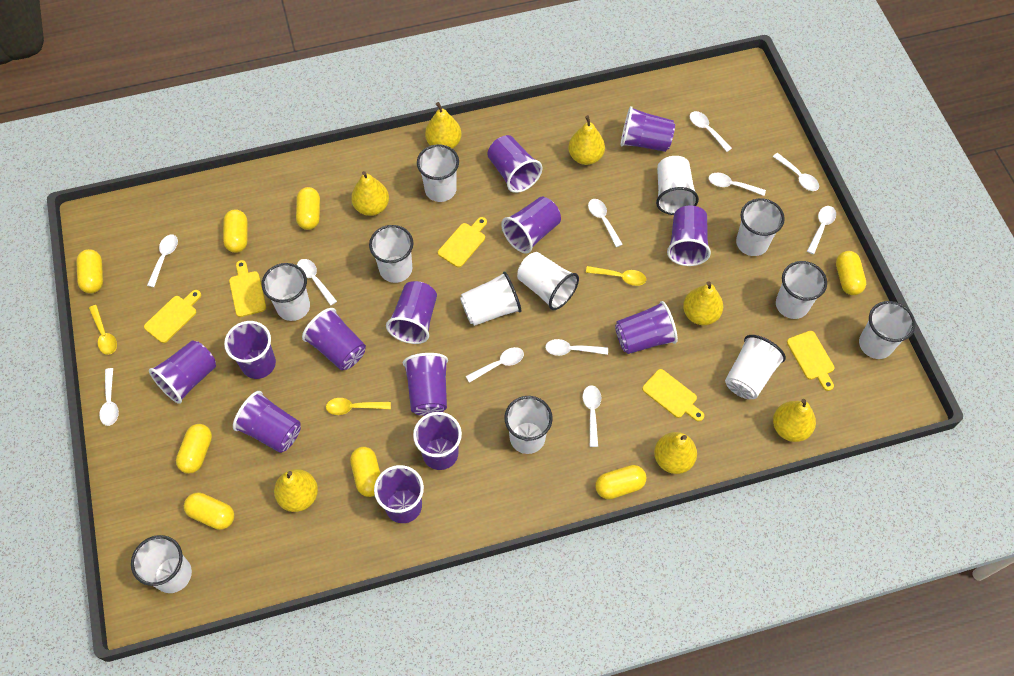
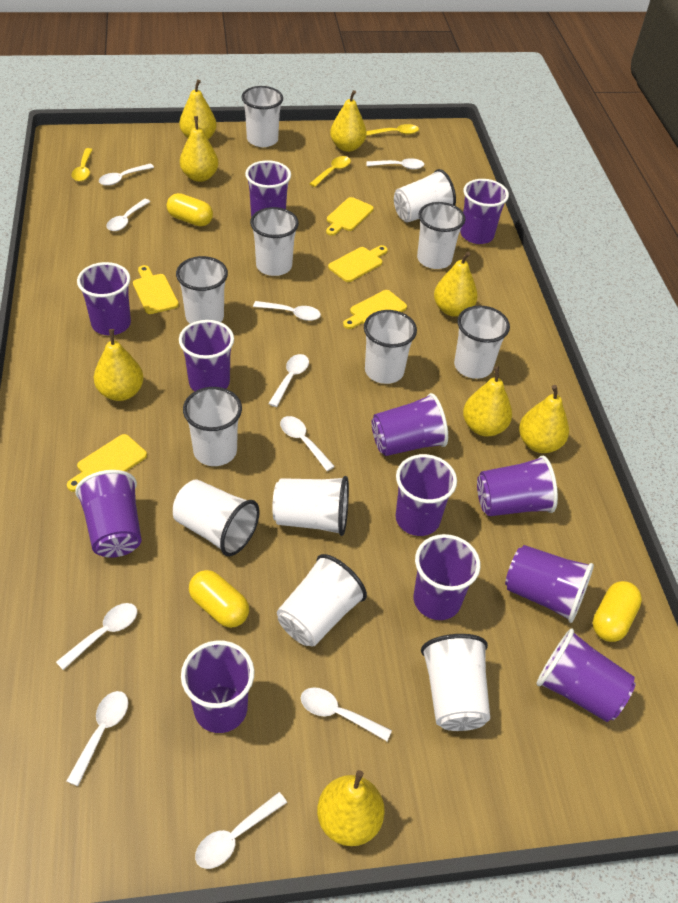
purple cup: 13 -> 12
white spoon: 11 -> 10
yellow capsule: 8 -> 3
yellow pear: 7 -> 8

